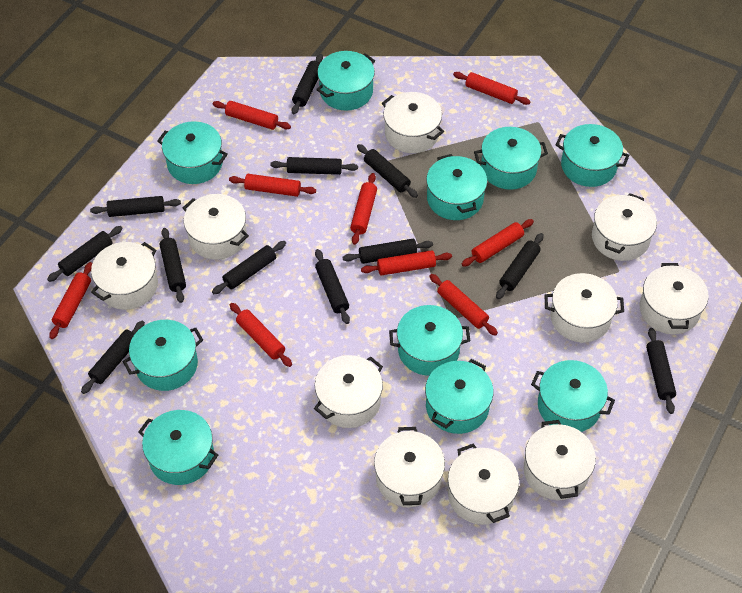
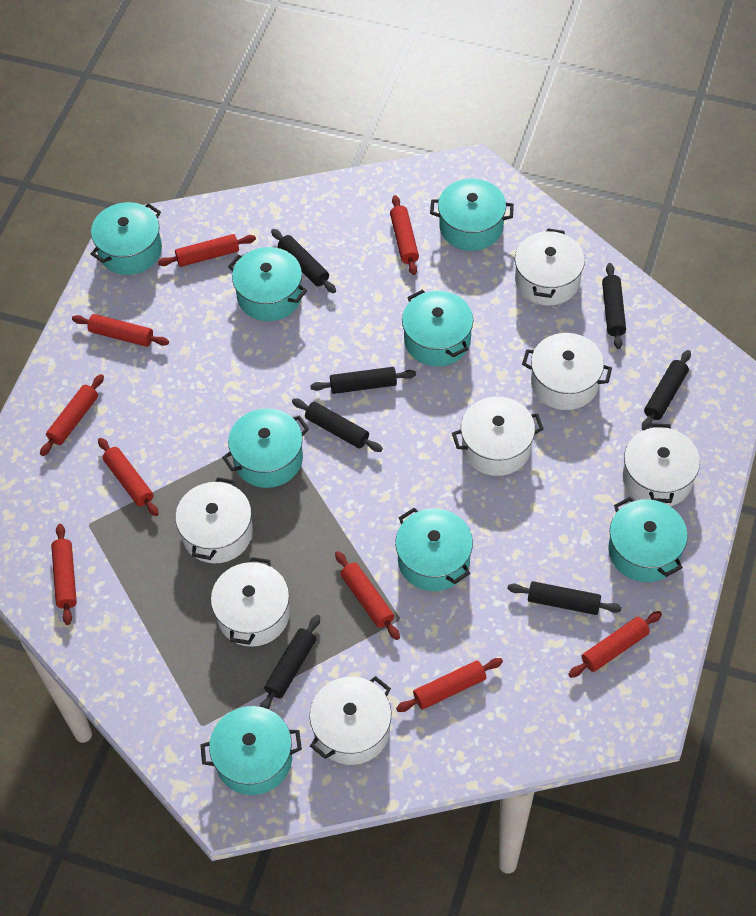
black rolling pin: 12 -> 7
turquoise pot: 10 -> 8
white pot: 10 -> 7

